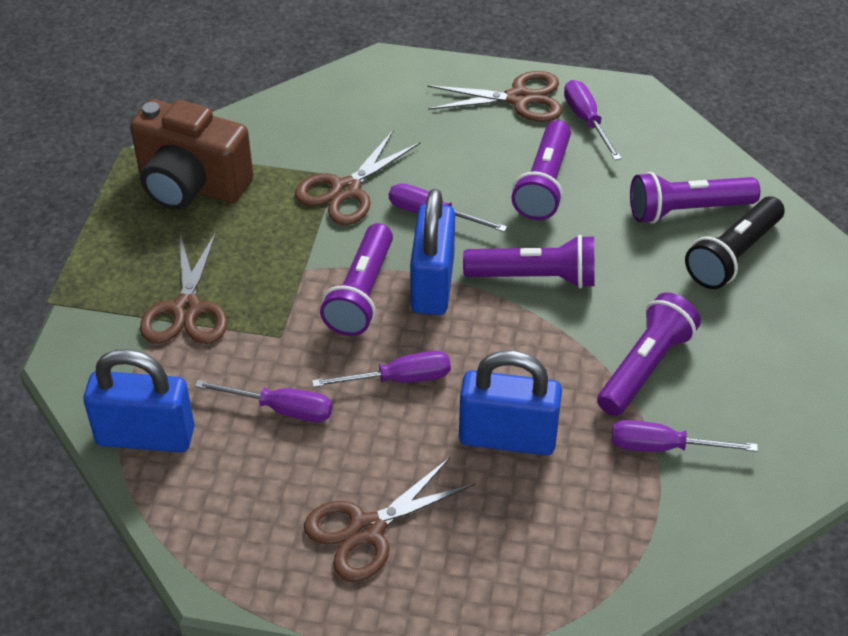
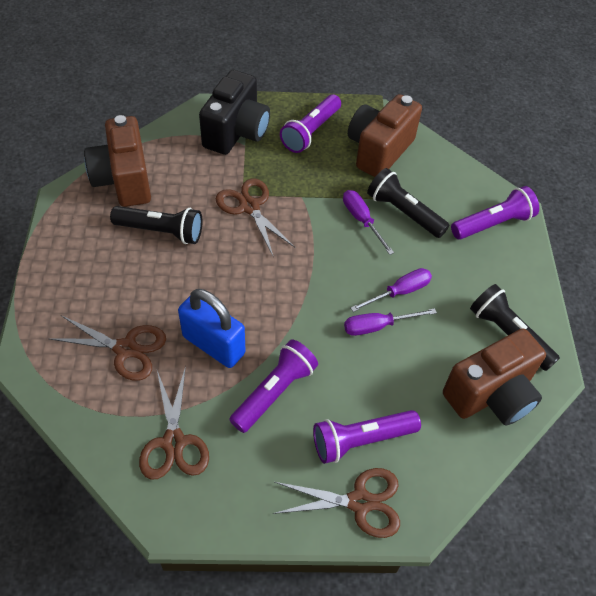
black camera: 0 -> 1
black flashlight: 1 -> 3
blue padlock: 3 -> 1
brown camera: 1 -> 3
purple flashlight: 5 -> 4
purple screwdriver: 5 -> 3

